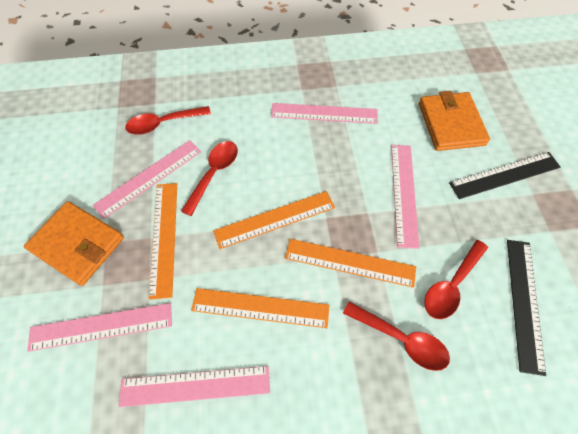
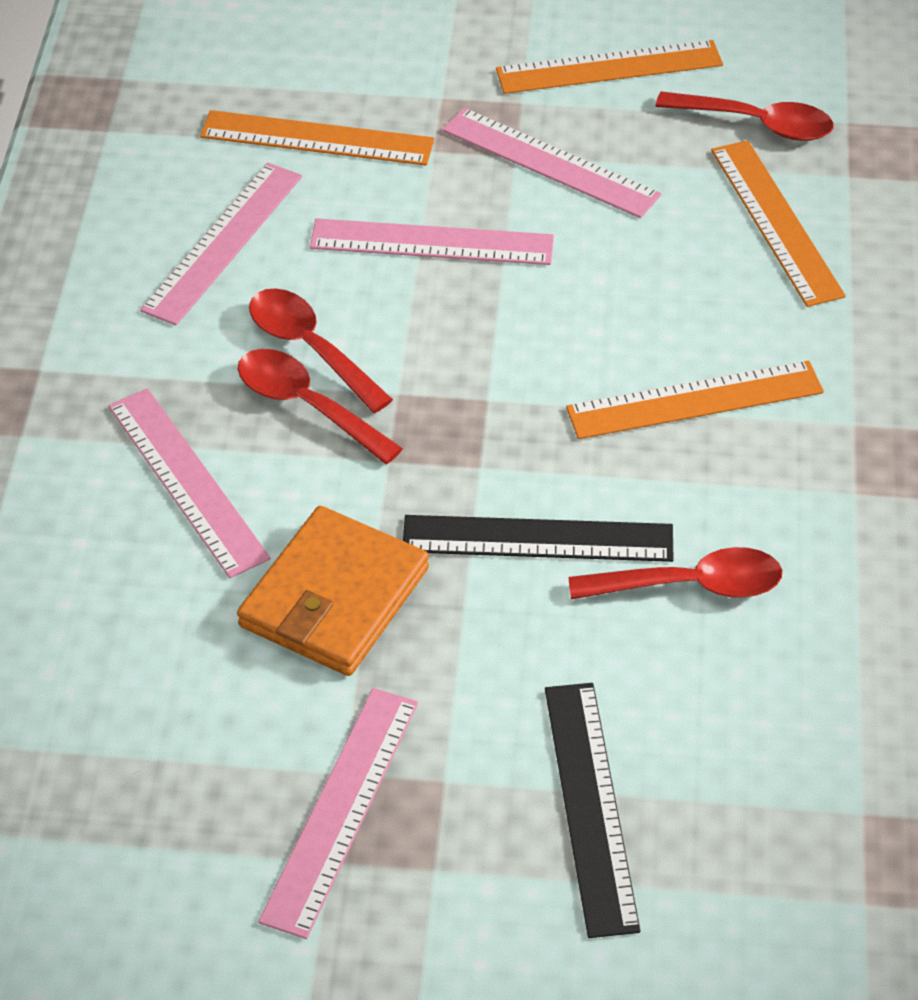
orange wallet: 2 -> 1

